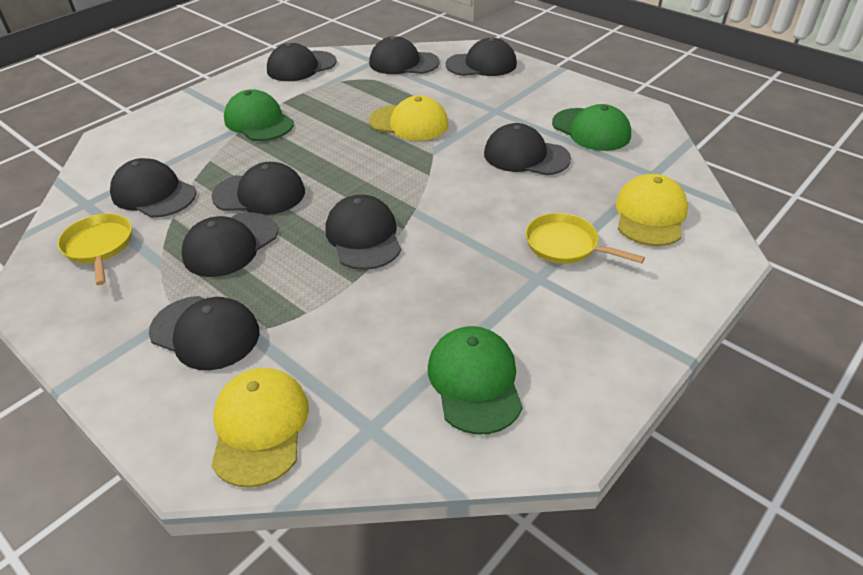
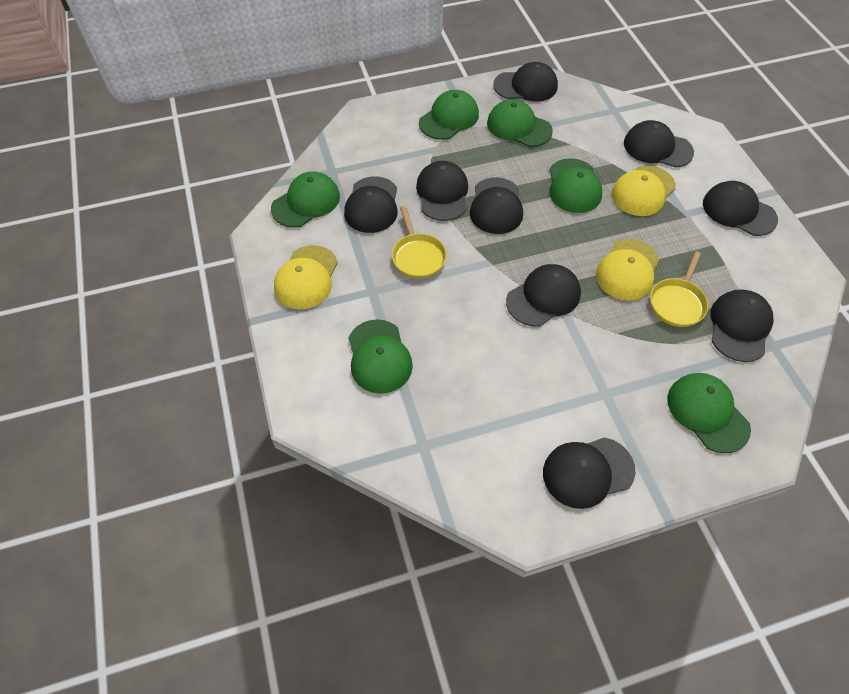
green cap: 3 -> 6

